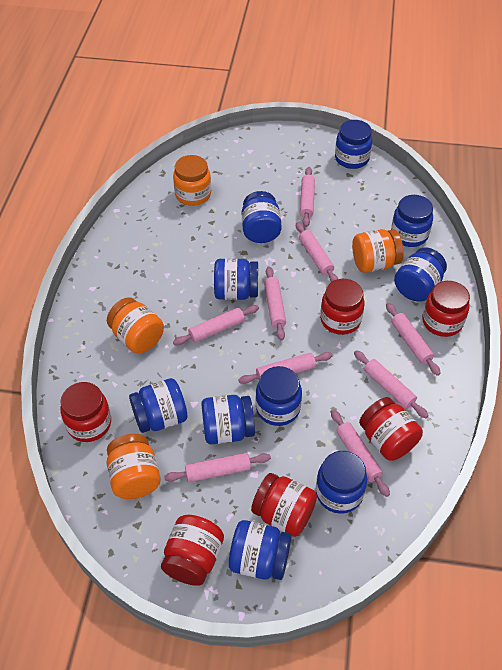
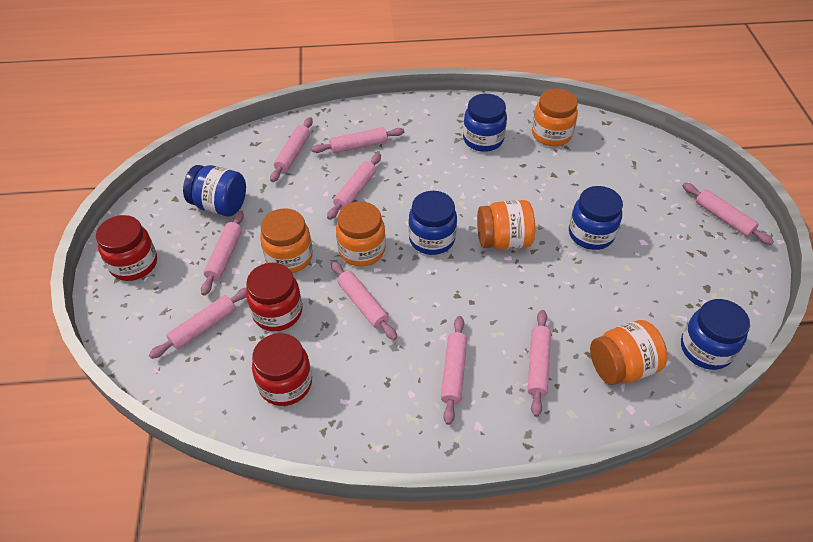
blue jar: 10 -> 5
orange jar: 4 -> 5
red jar: 6 -> 3

